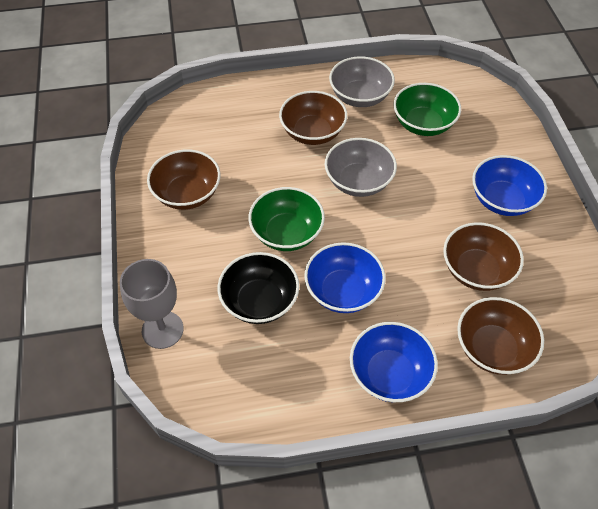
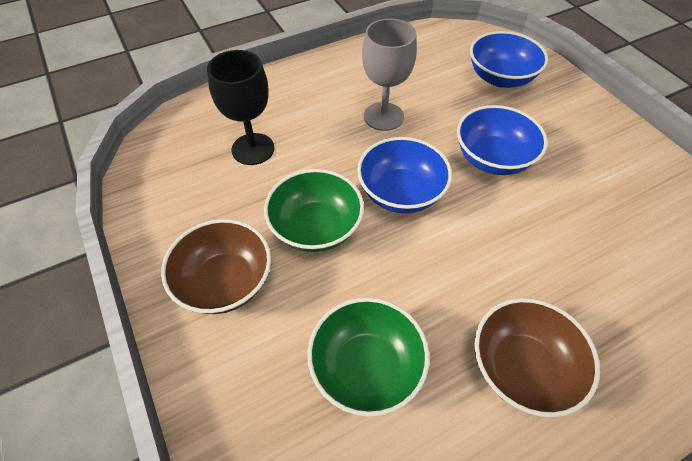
black bowl: 1 -> 0
black goblet: 0 -> 1
brown bowl: 4 -> 2
grey bowl: 2 -> 0

